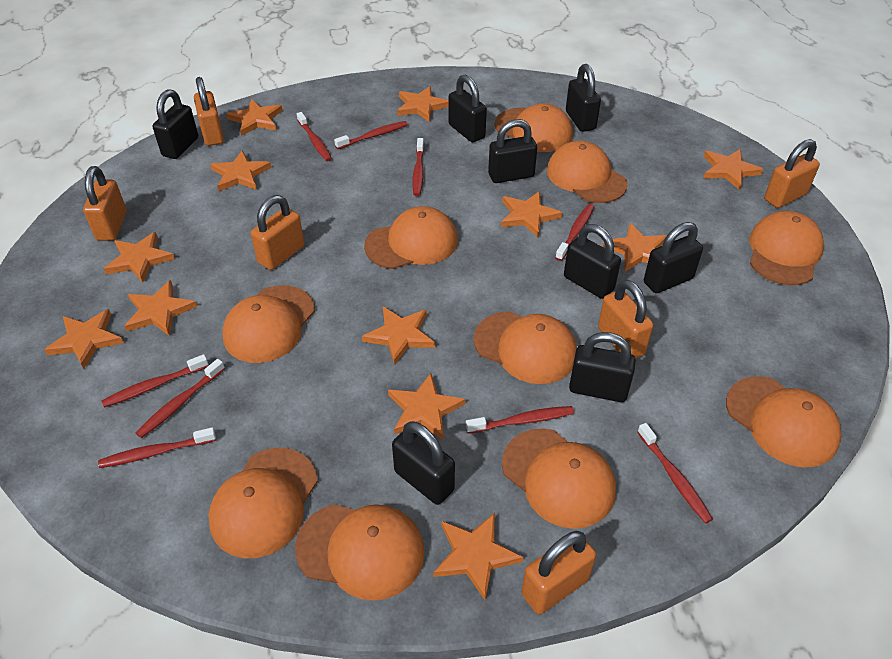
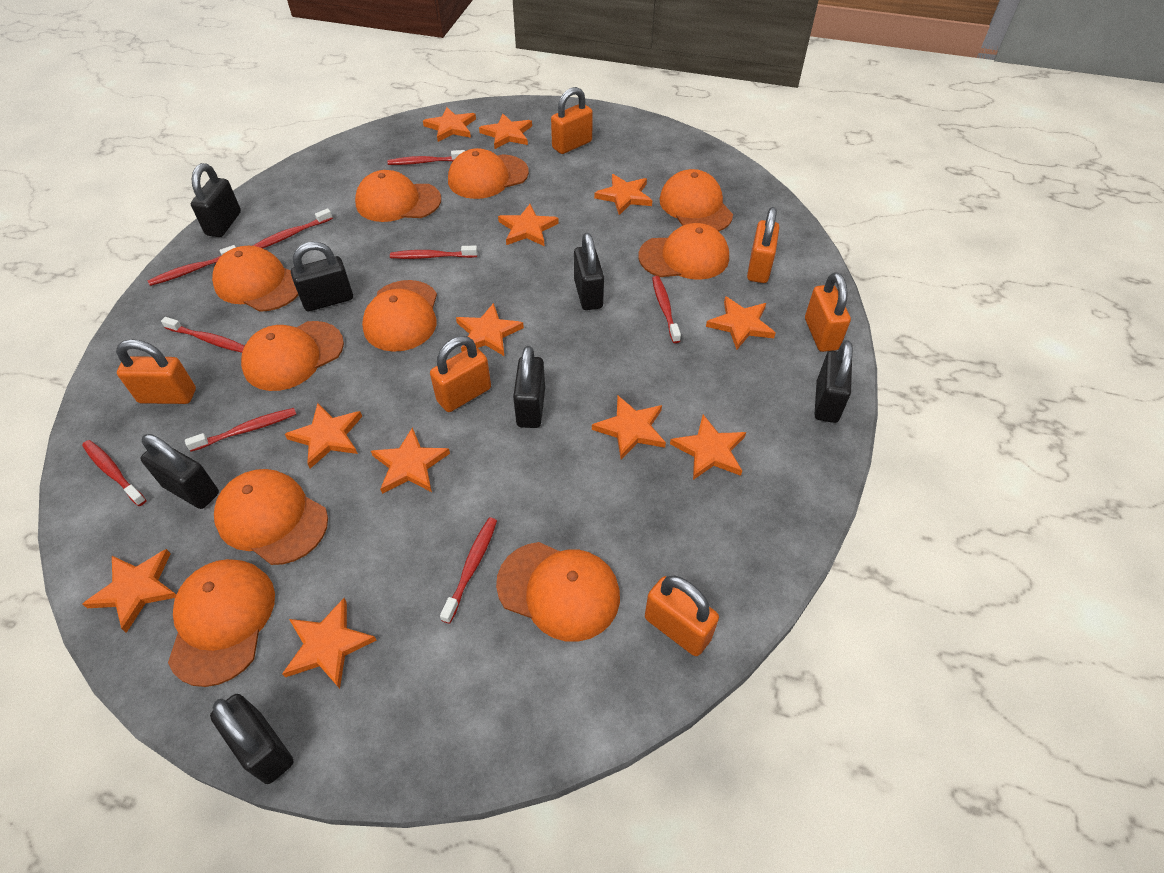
black padlock: 8 -> 7

